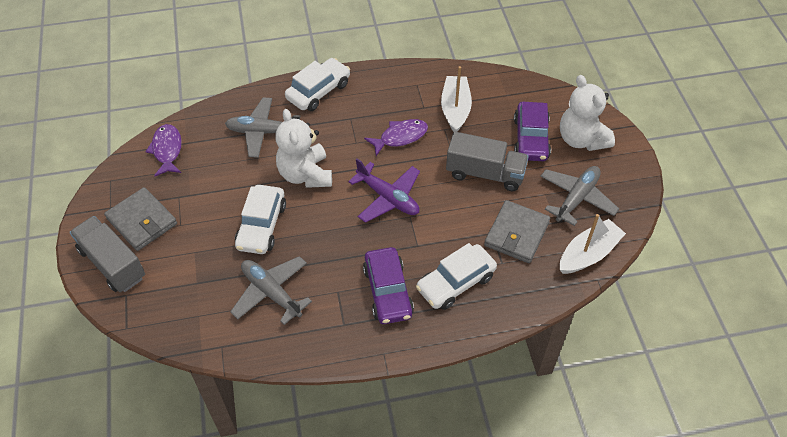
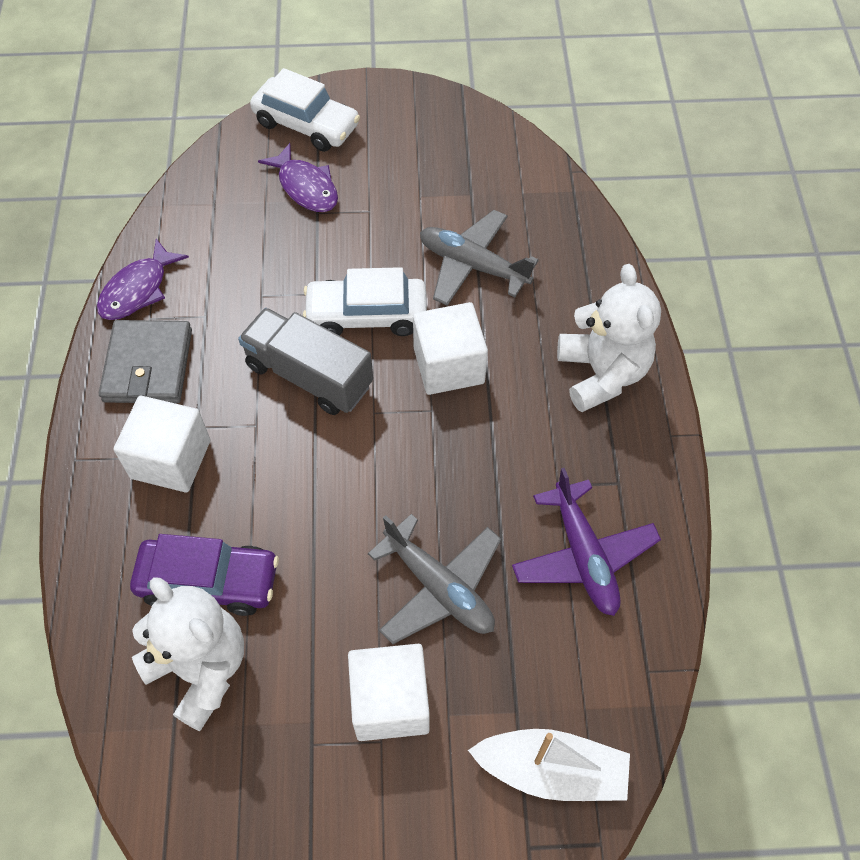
grey plane: 3 -> 2
grey truck: 2 -> 1
grey wallet: 2 -> 1
purple car: 2 -> 1
white boat: 2 -> 1
white car: 3 -> 2
white cube: 0 -> 3

